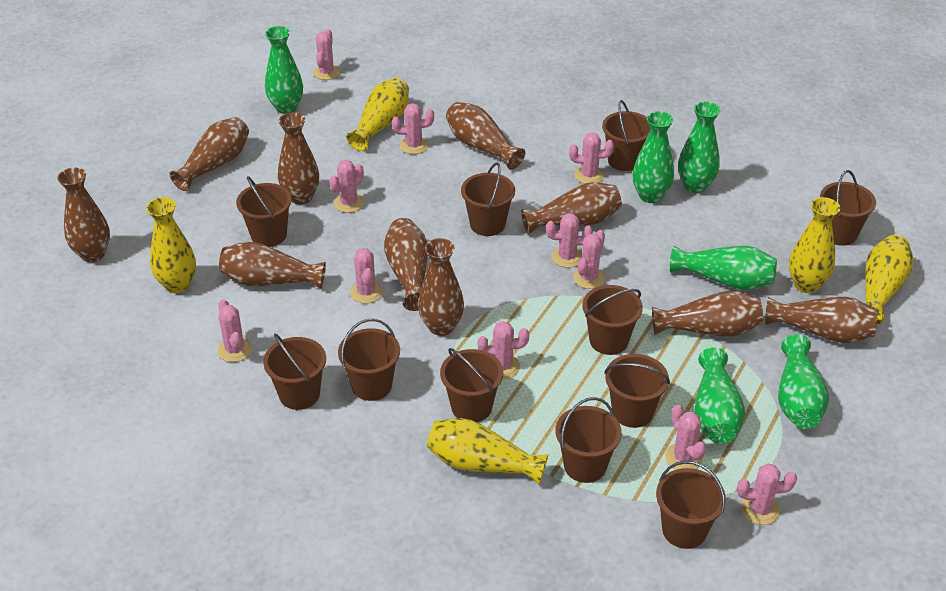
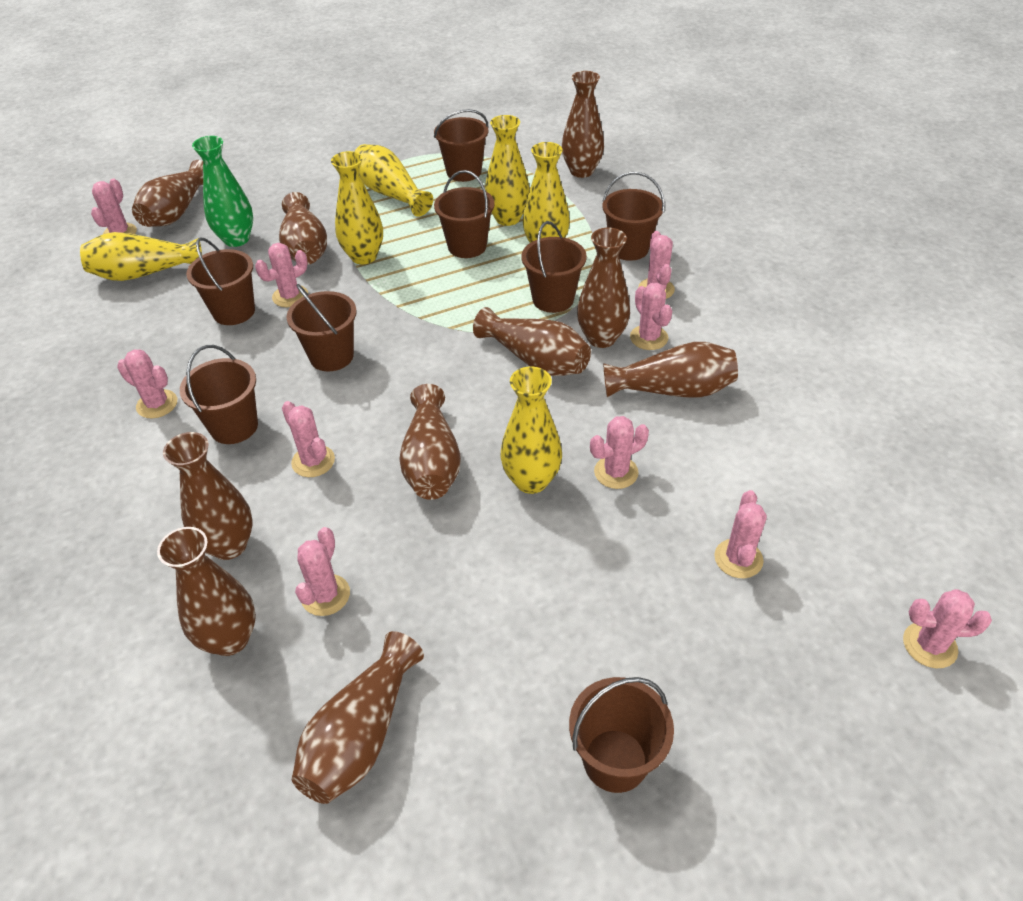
brown bucket: 11 -> 8
green vase: 6 -> 1
pink cactus: 11 -> 10
yellow vase: 5 -> 6

